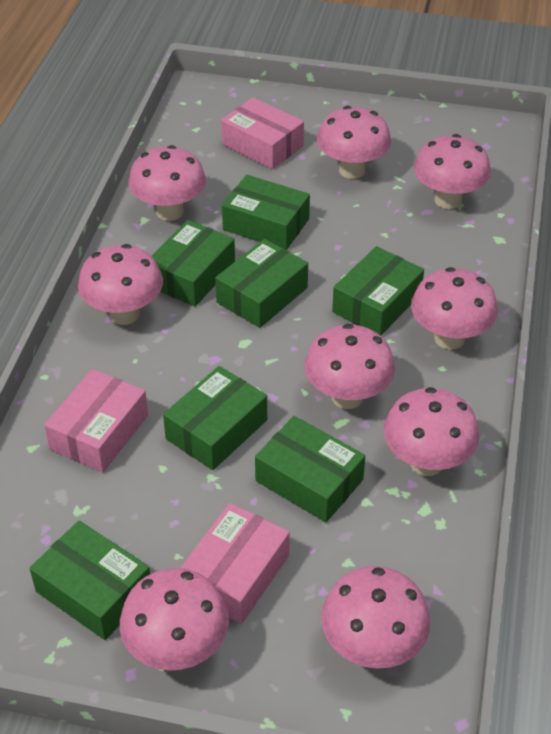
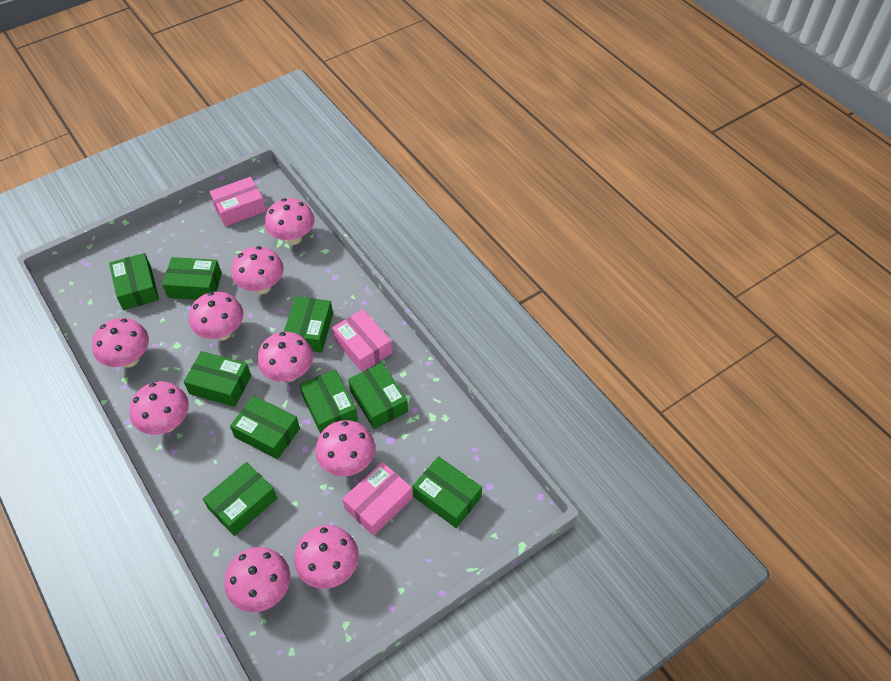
green box: 7 -> 9

